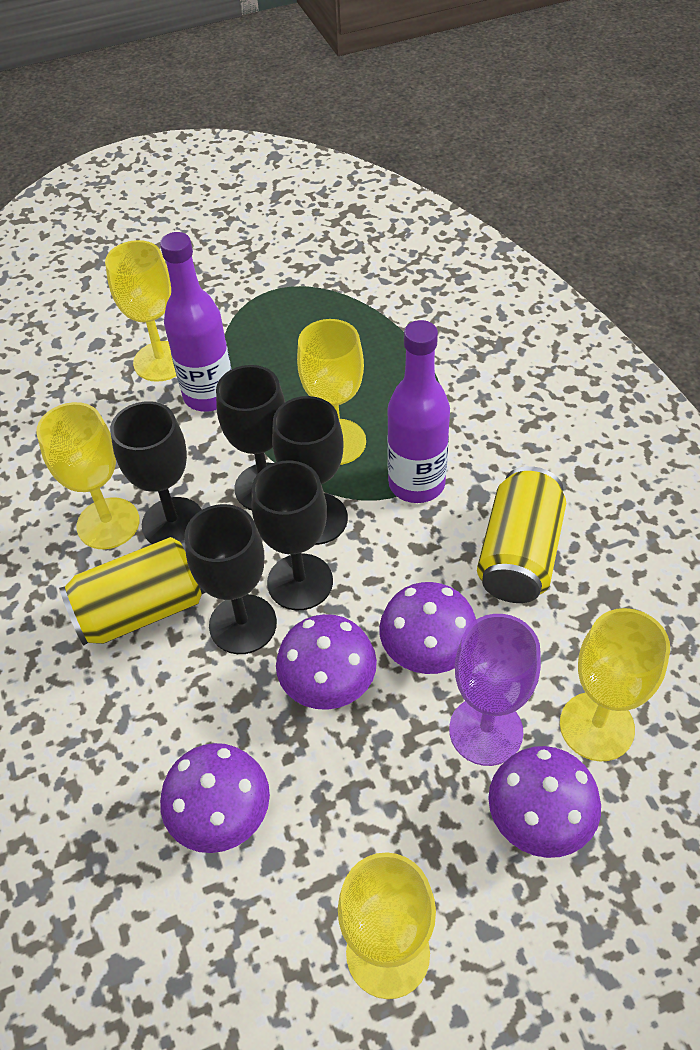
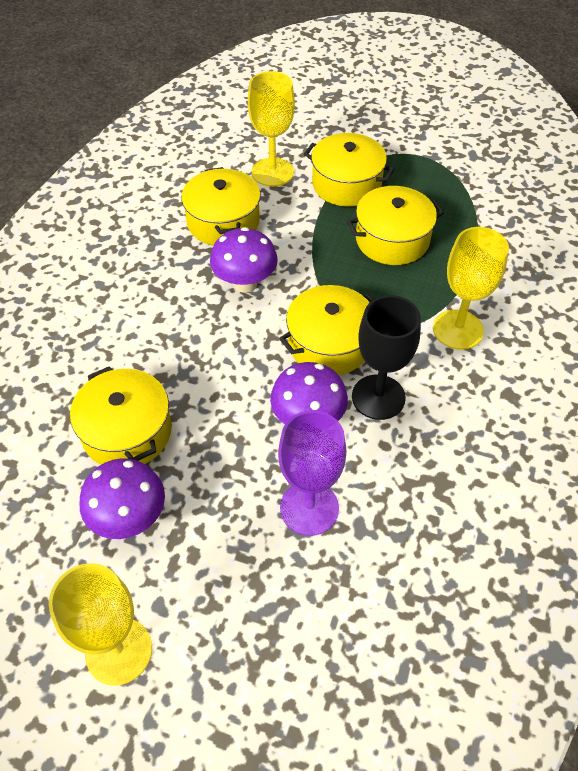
black goblet: 5 -> 1
purple bottle: 2 -> 0
purple mushroom: 4 -> 3
yellow can: 2 -> 0
yellow goblet: 5 -> 3
yellow pot: 0 -> 5

